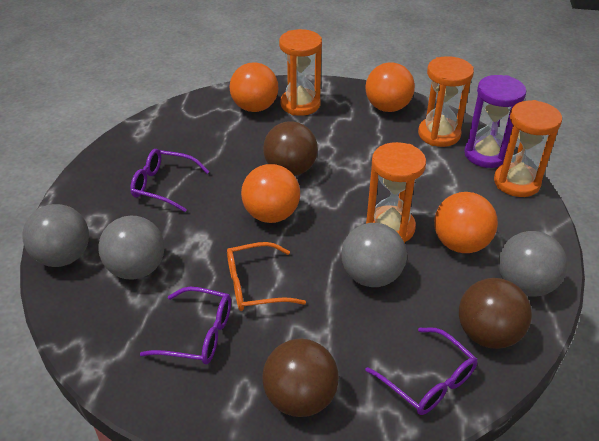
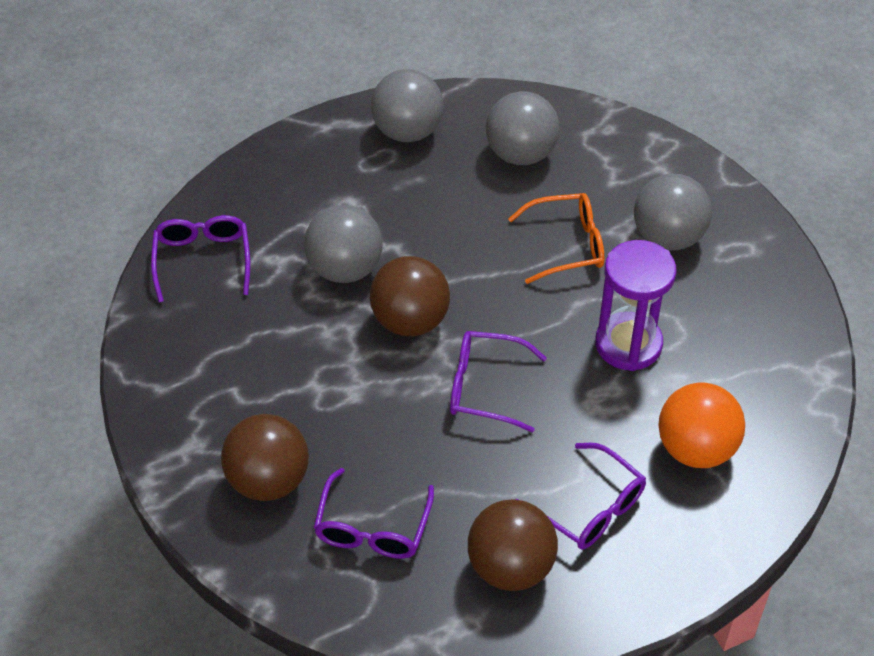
orange ball: 4 -> 1
orange hourglass: 4 -> 0
purple glasses: 3 -> 4

